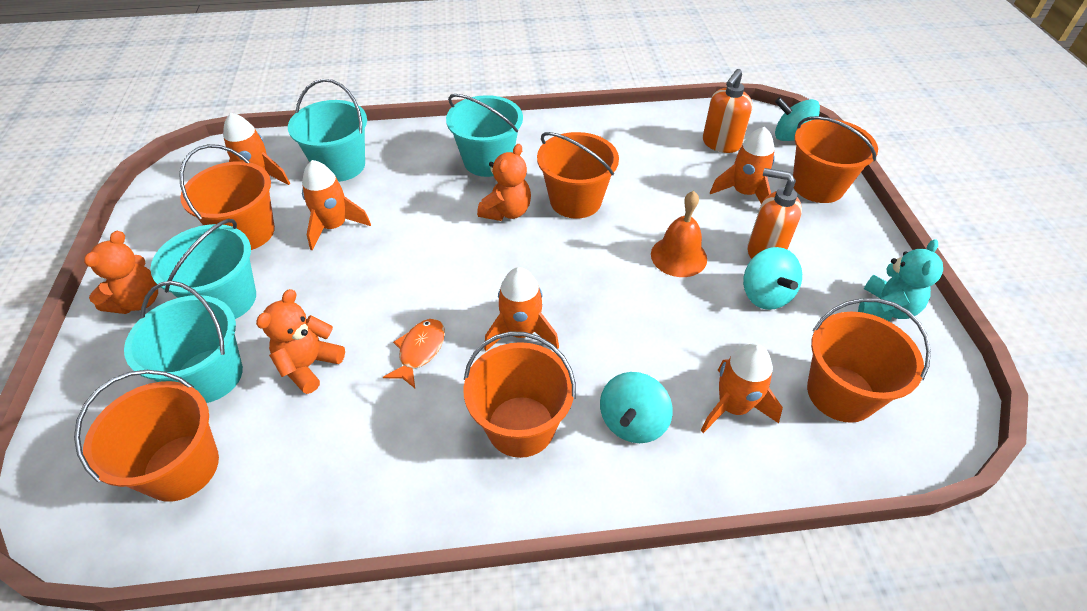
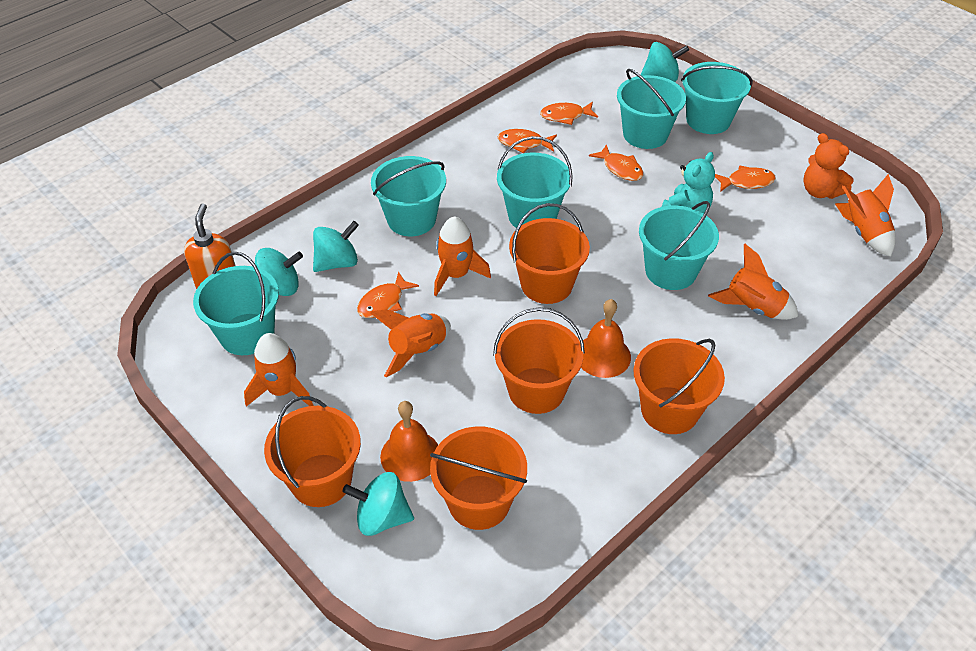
orange bell: 1 -> 2
orange bucket: 6 -> 5
orange fish: 1 -> 5
orange soap dispenser: 2 -> 1
orange teddy bear: 3 -> 1
turquoise bucket: 4 -> 6
turquoise spinning top: 3 -> 4

